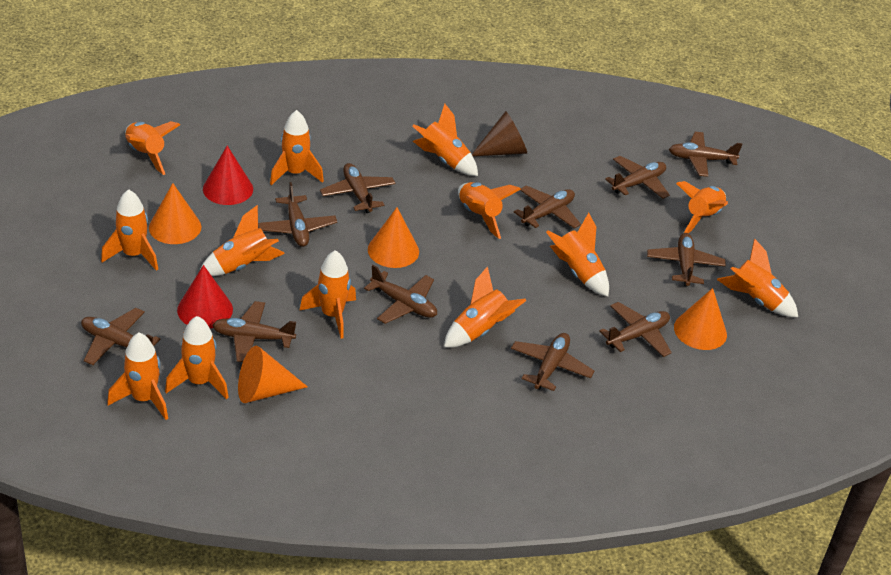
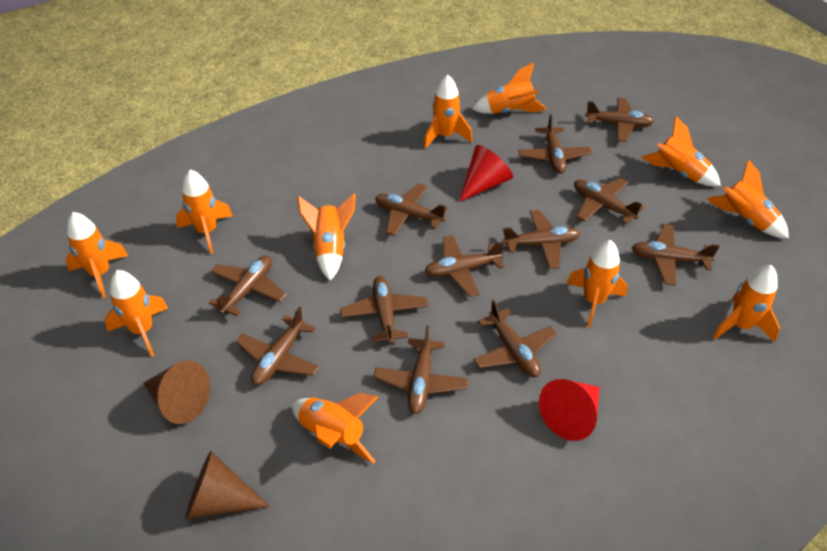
brown cone: 1 -> 2
brown plane: 11 -> 12
orange cone: 4 -> 0
orange rocket: 13 -> 11

